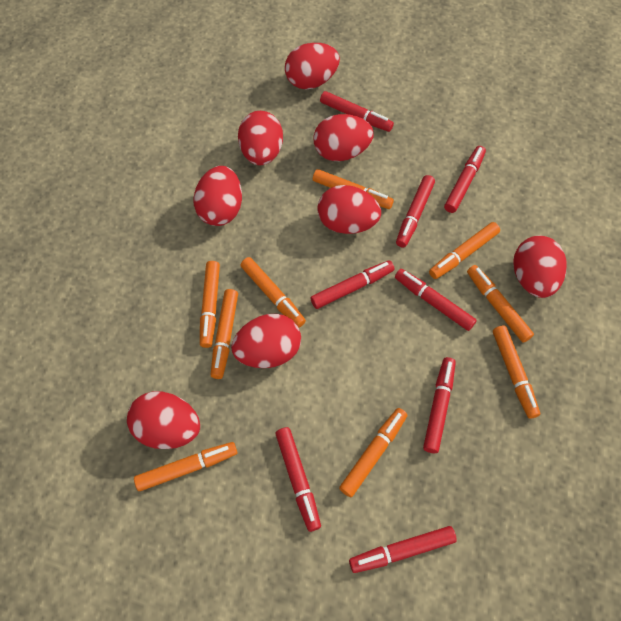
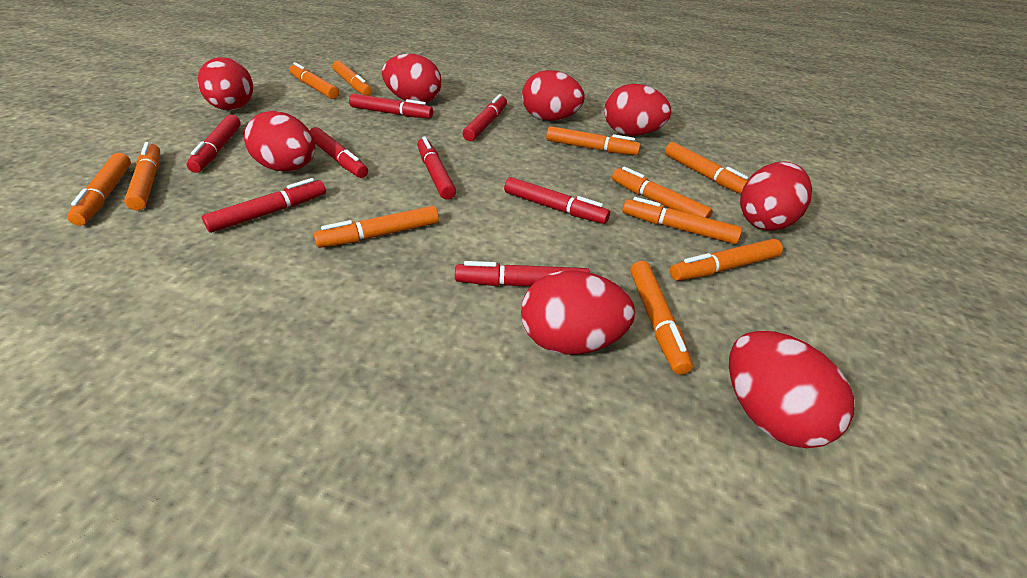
orange marker: 9 -> 11

